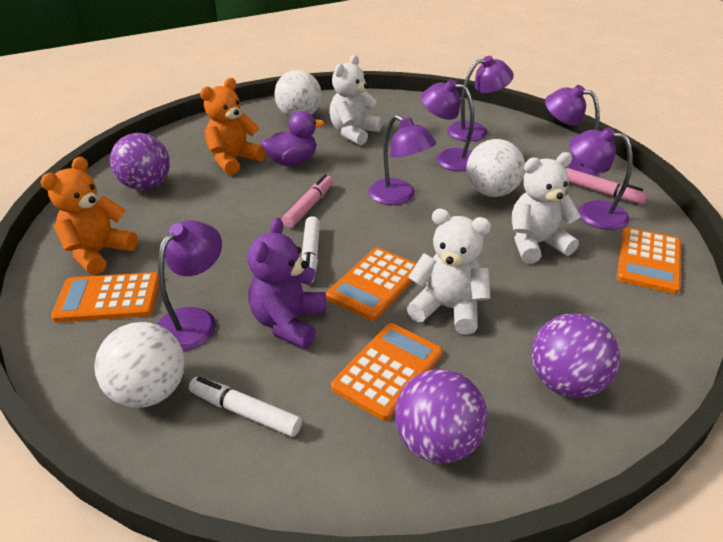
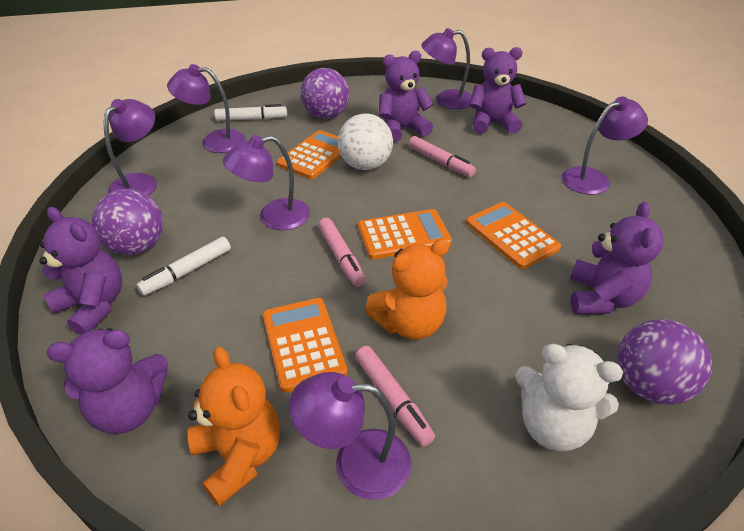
pink marker: 2 -> 3
purple duck: 1 -> 0
purple teddy bear: 1 -> 5
white ball: 3 -> 1
white teddy bear: 3 -> 1

